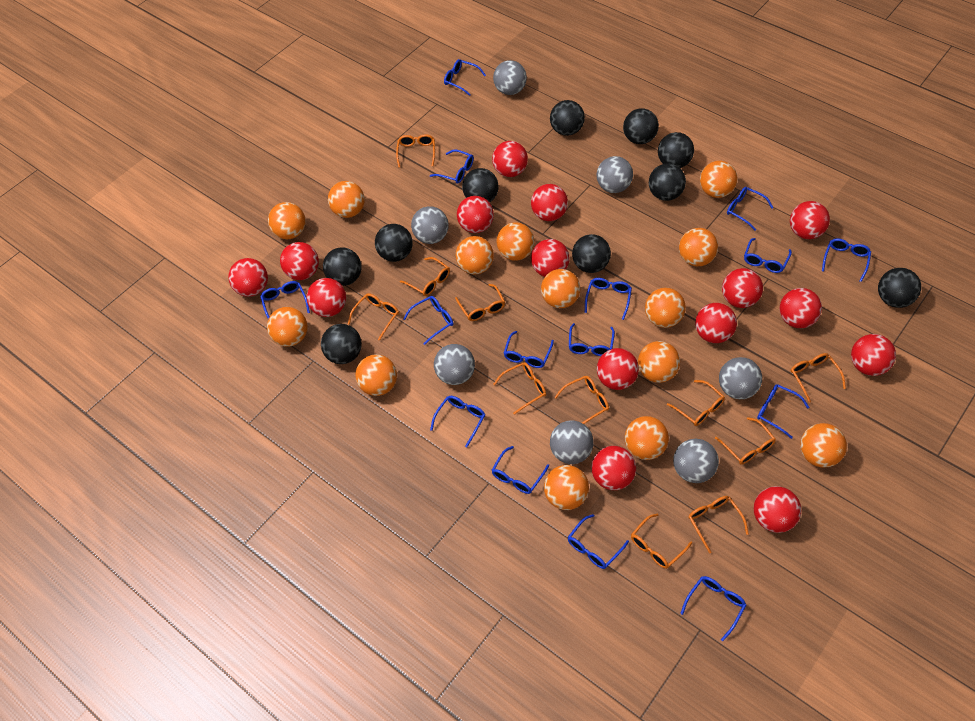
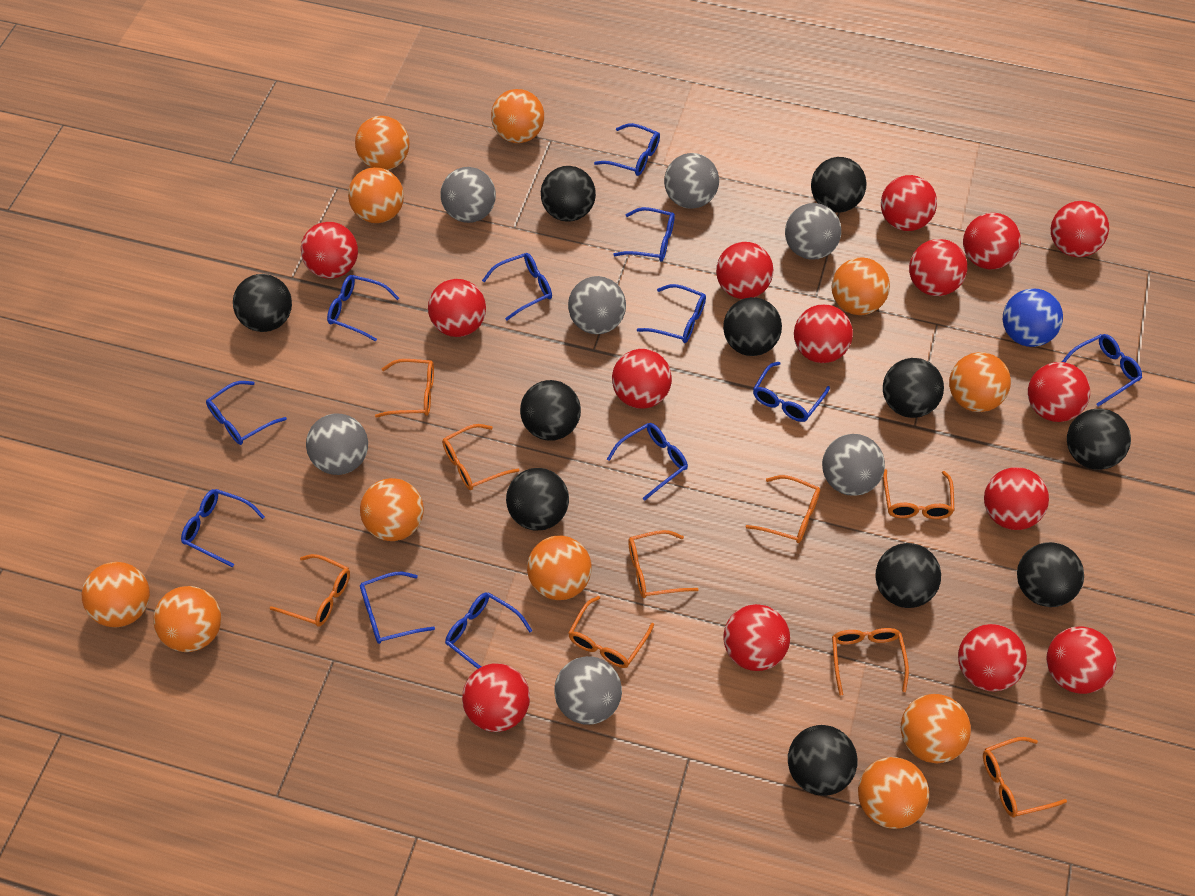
black ball: 10 -> 11
blue ball: 0 -> 1
blue glasses: 15 -> 12
orange ball: 14 -> 11
orange glasses: 11 -> 9

